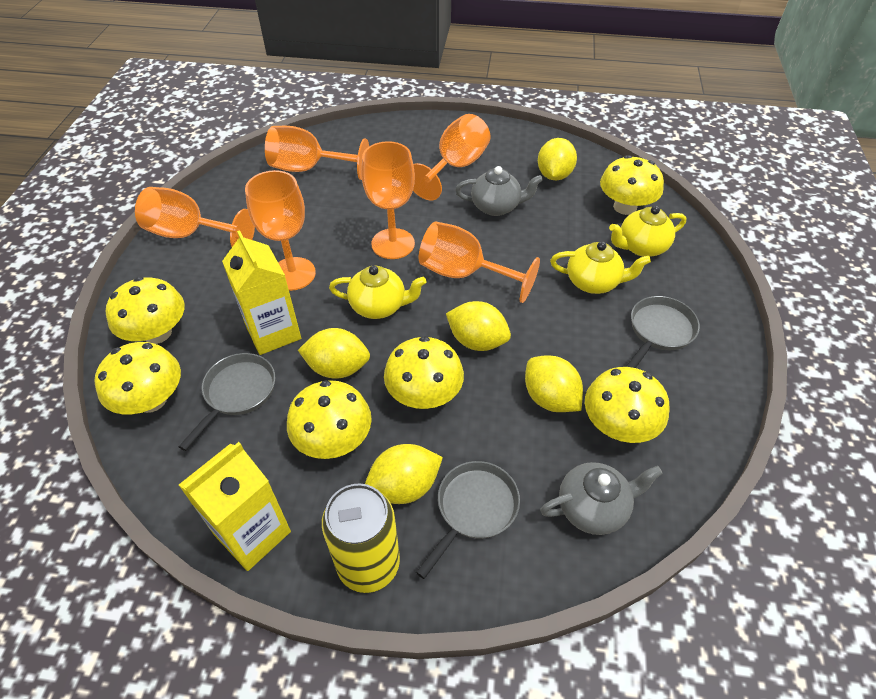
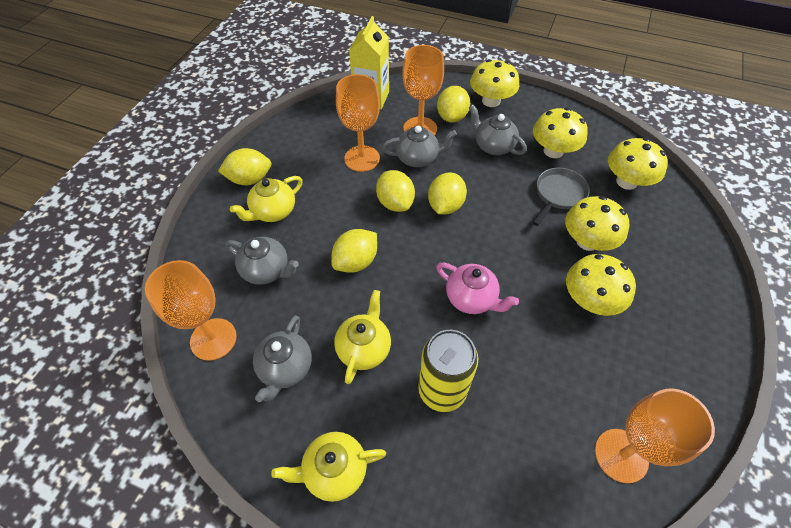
grey pan: 3 -> 1
grey teapot: 2 -> 4
orange goblet: 6 -> 4
pink teapot: 0 -> 1
yellow carton: 2 -> 1
yellow mushroom: 6 -> 5

